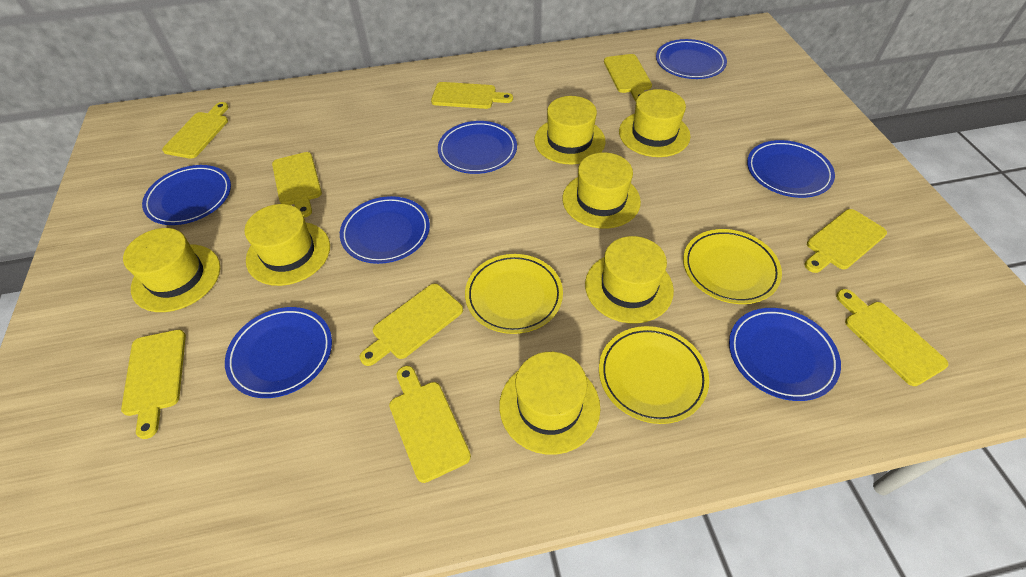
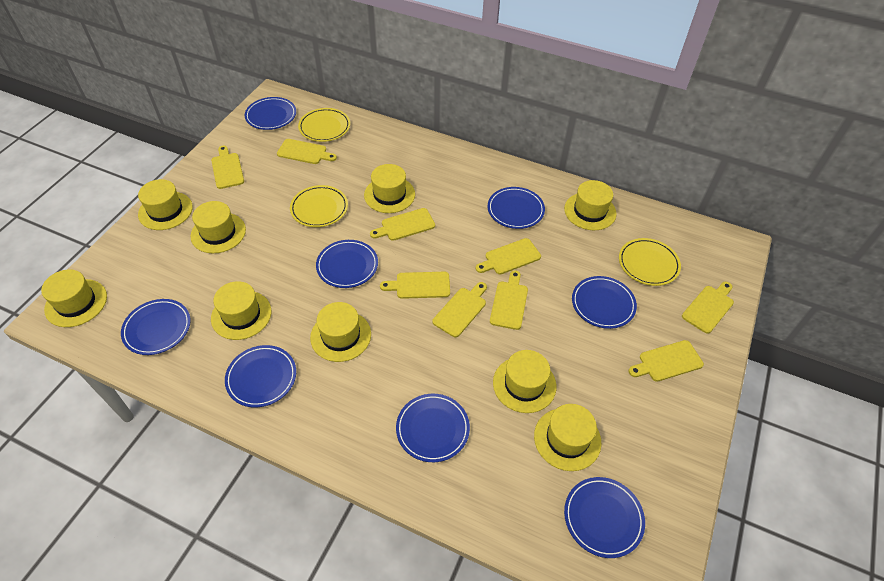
blue plate: 7 -> 8
yellow hat: 7 -> 9

